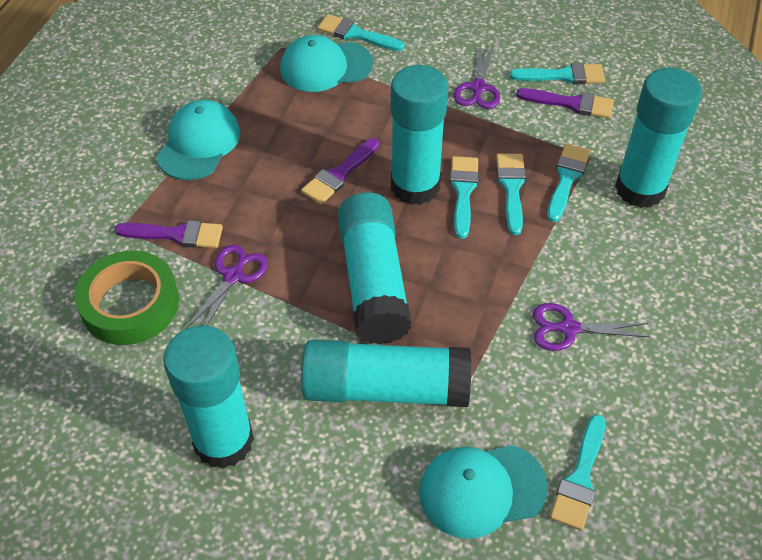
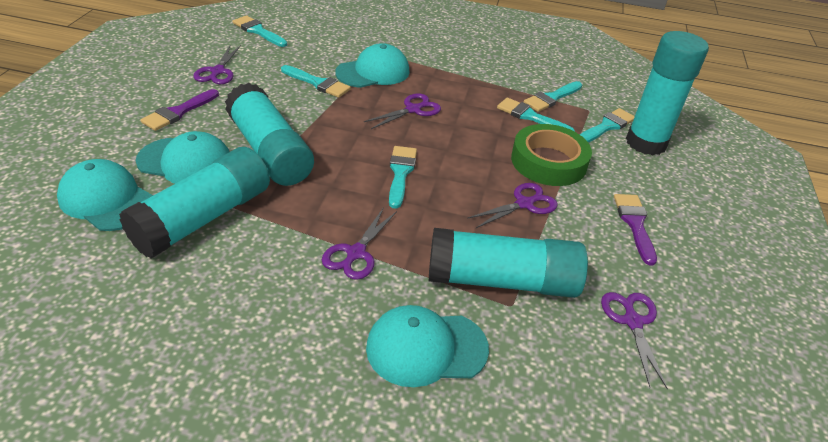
purple brush: 3 -> 2
purple scissors: 3 -> 5
turquoise cap: 3 -> 4
turquoise glue stick: 5 -> 4

